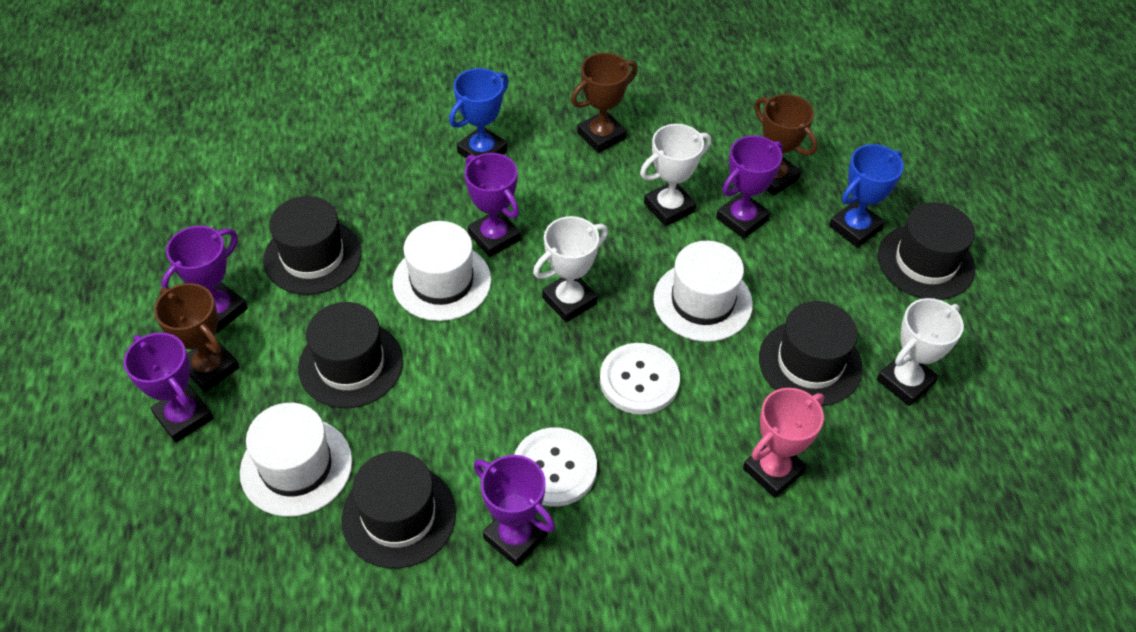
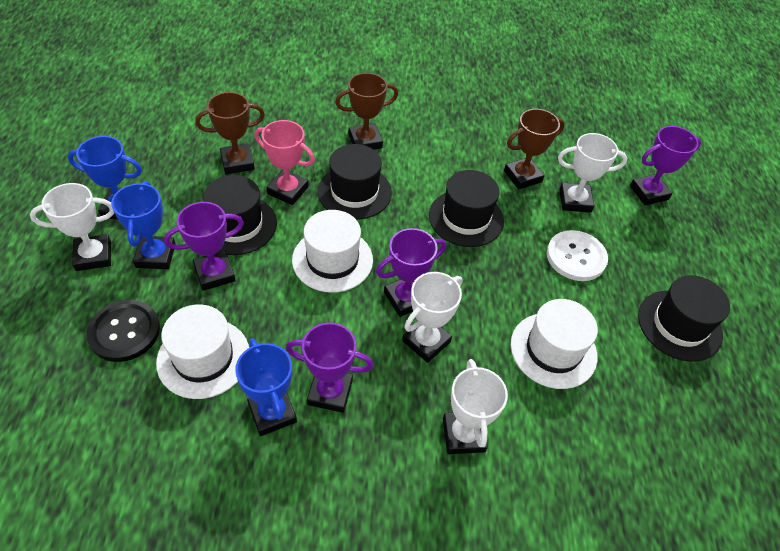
black button: 0 -> 1
black hat: 5 -> 4
blue trophy: 2 -> 3
purple trophy: 5 -> 4
white button: 2 -> 1
white trophy: 3 -> 4

